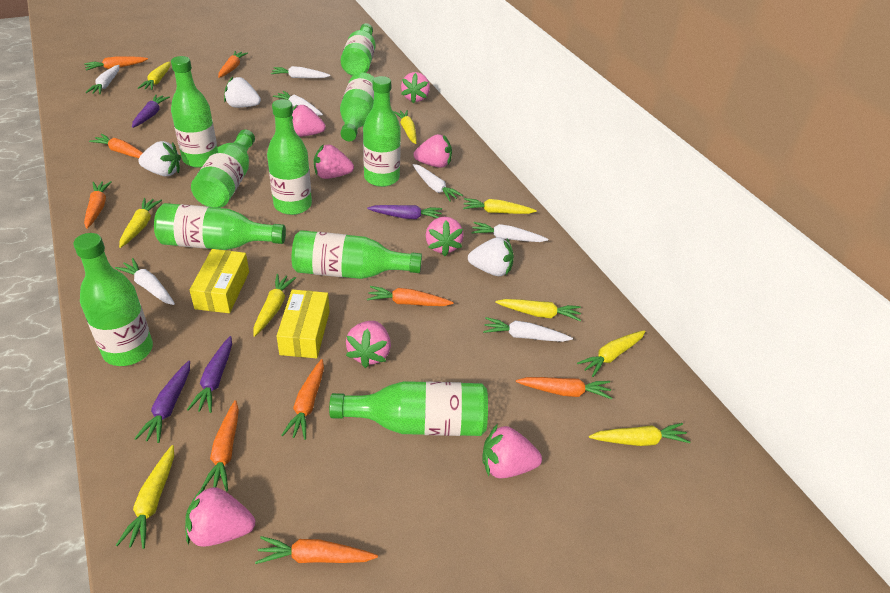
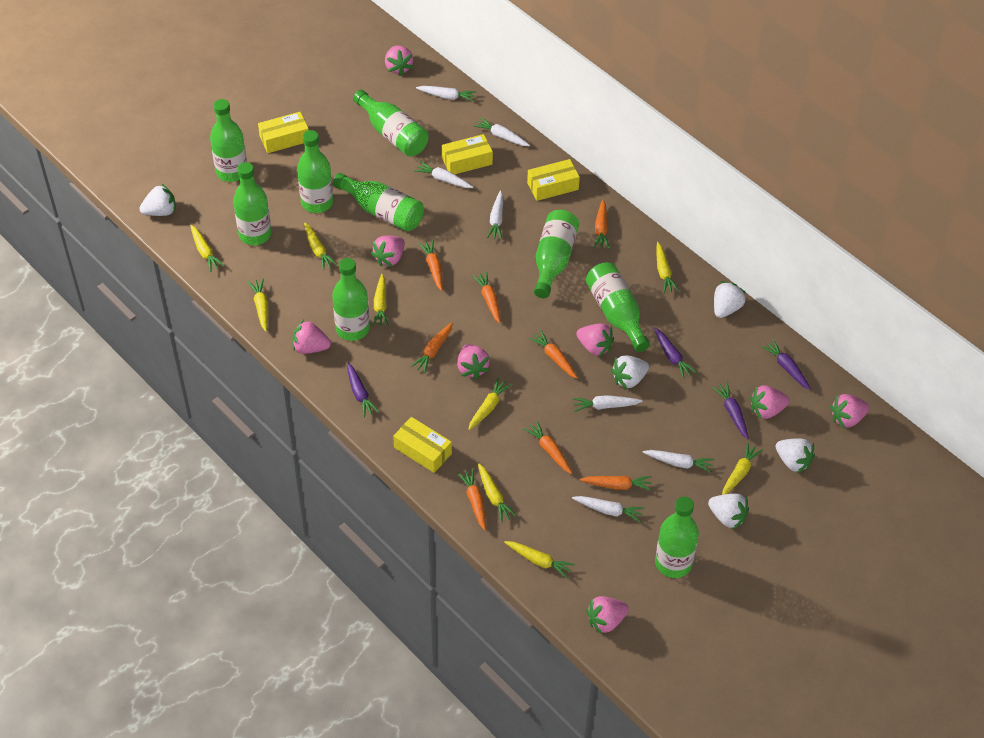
green bottle: 10 -> 9
orange carrot: 9 -> 8
white strawberry: 3 -> 5
yellow box: 2 -> 4

